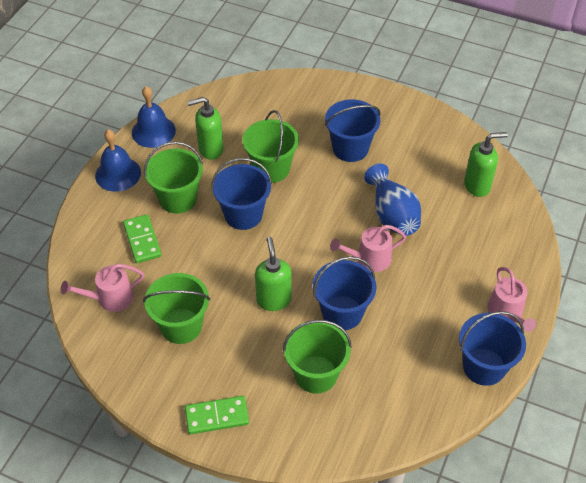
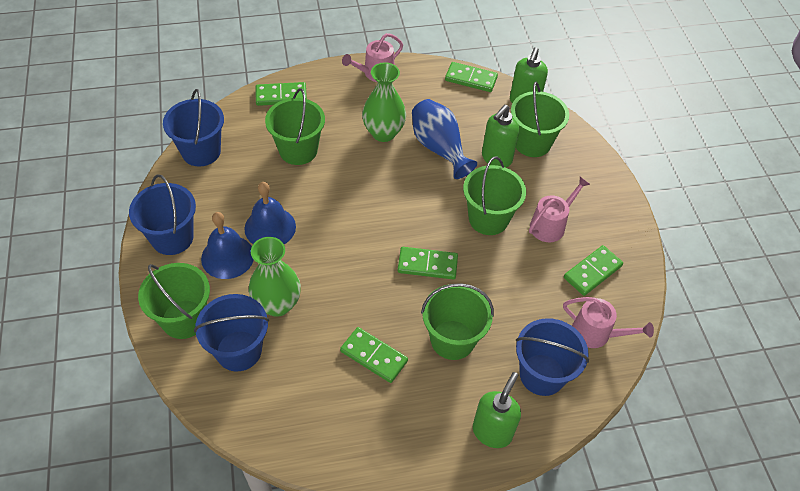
green bucket: 4 -> 5
green domino: 2 -> 5
green vase: 0 -> 2

